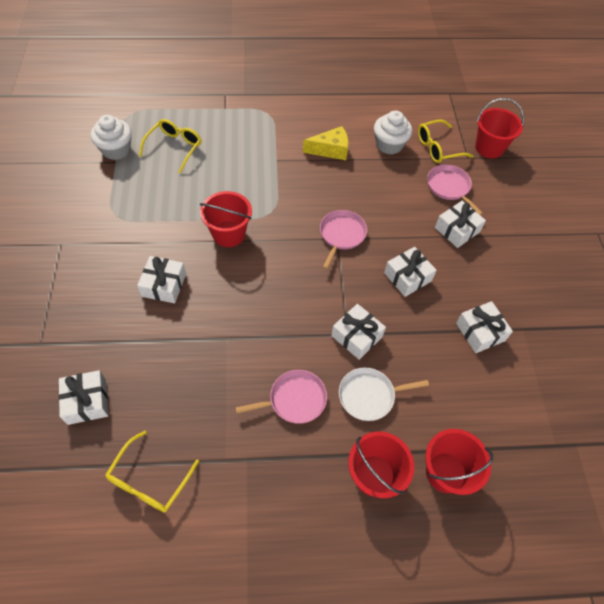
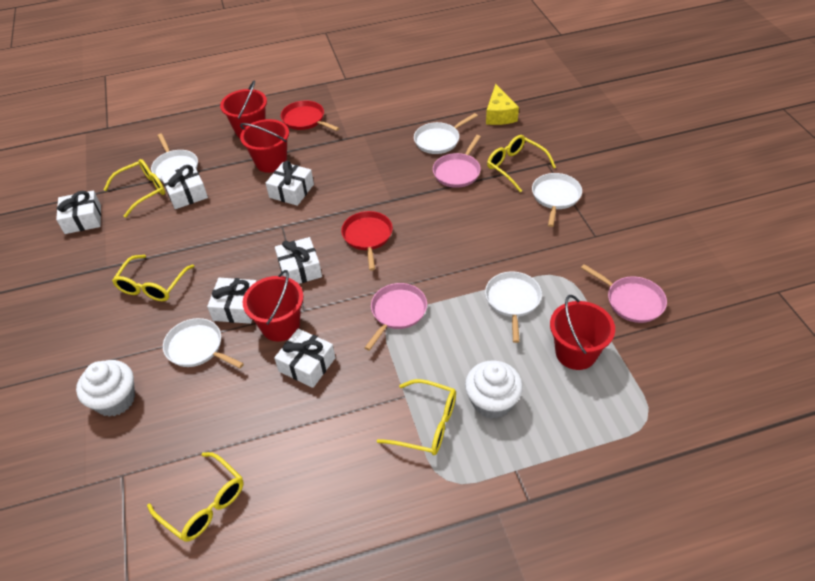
red pan: 0 -> 2
white pan: 1 -> 5
yellow glasses: 3 -> 5

